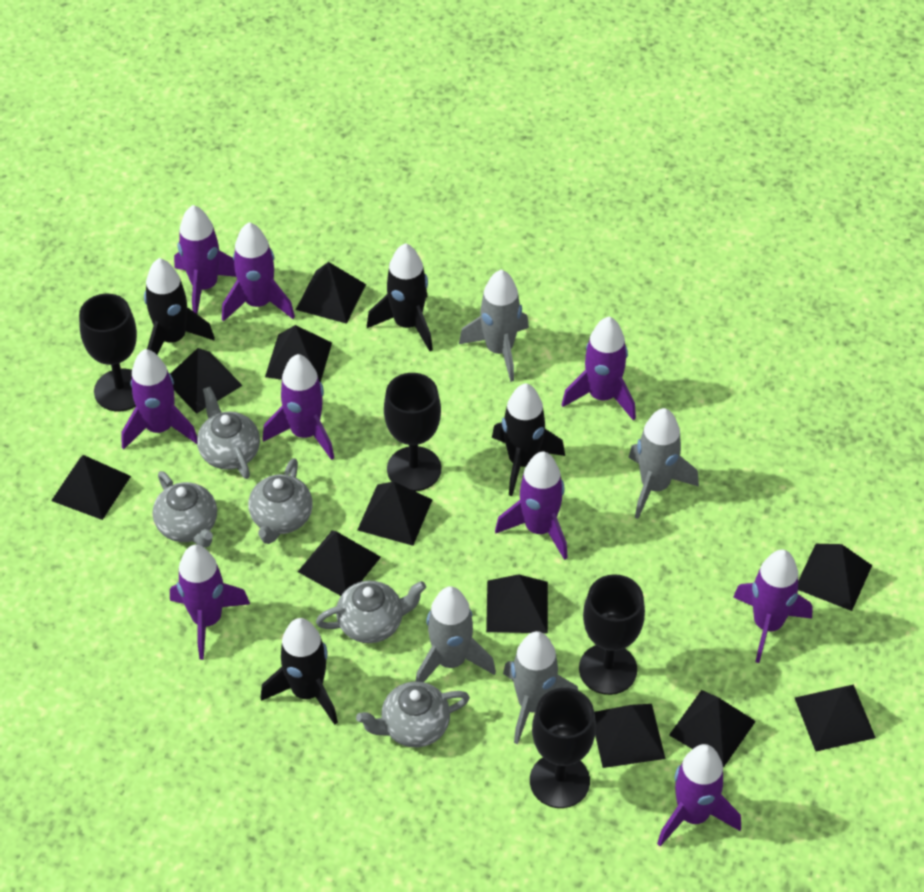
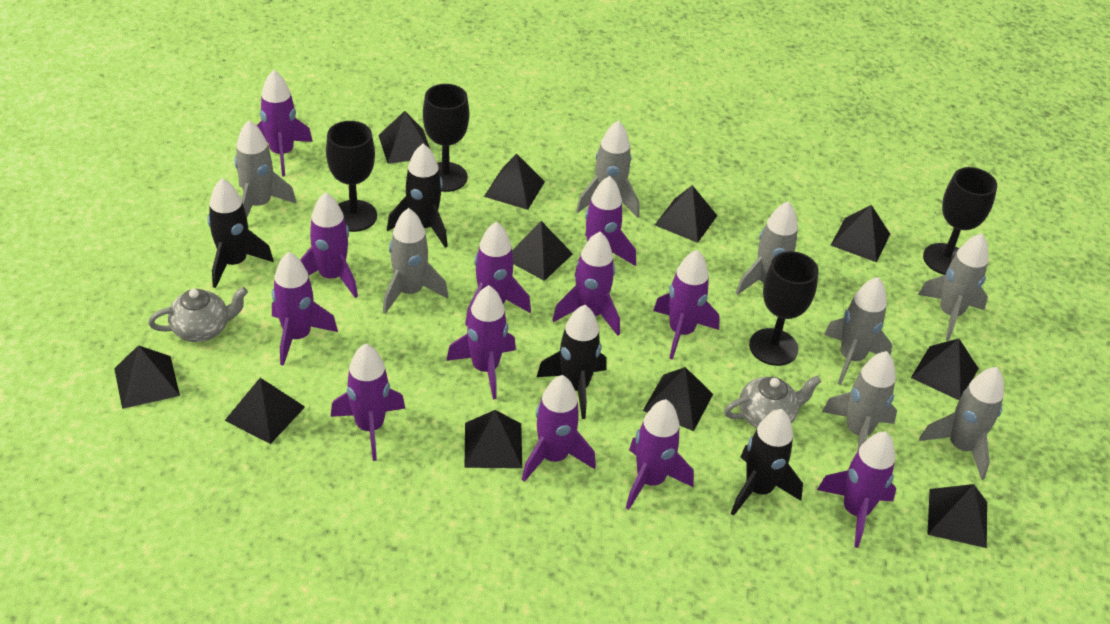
grey rocket: 4 -> 8
grey teapot: 5 -> 2
purple rocket: 9 -> 12

